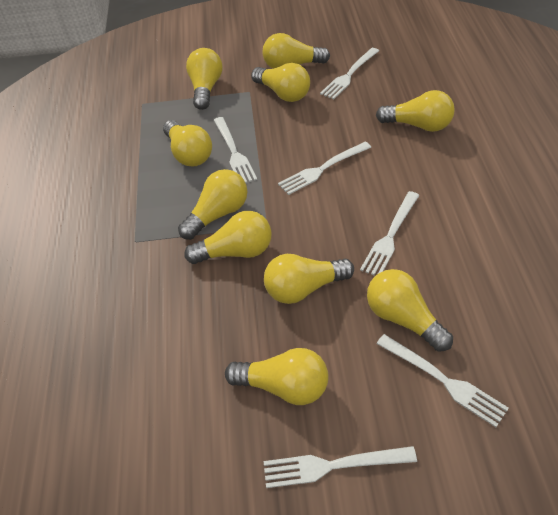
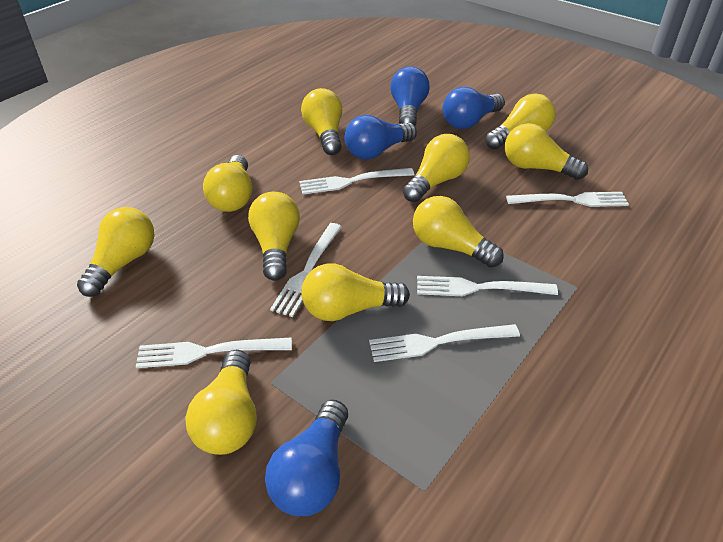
blue light bulb: 0 -> 4

